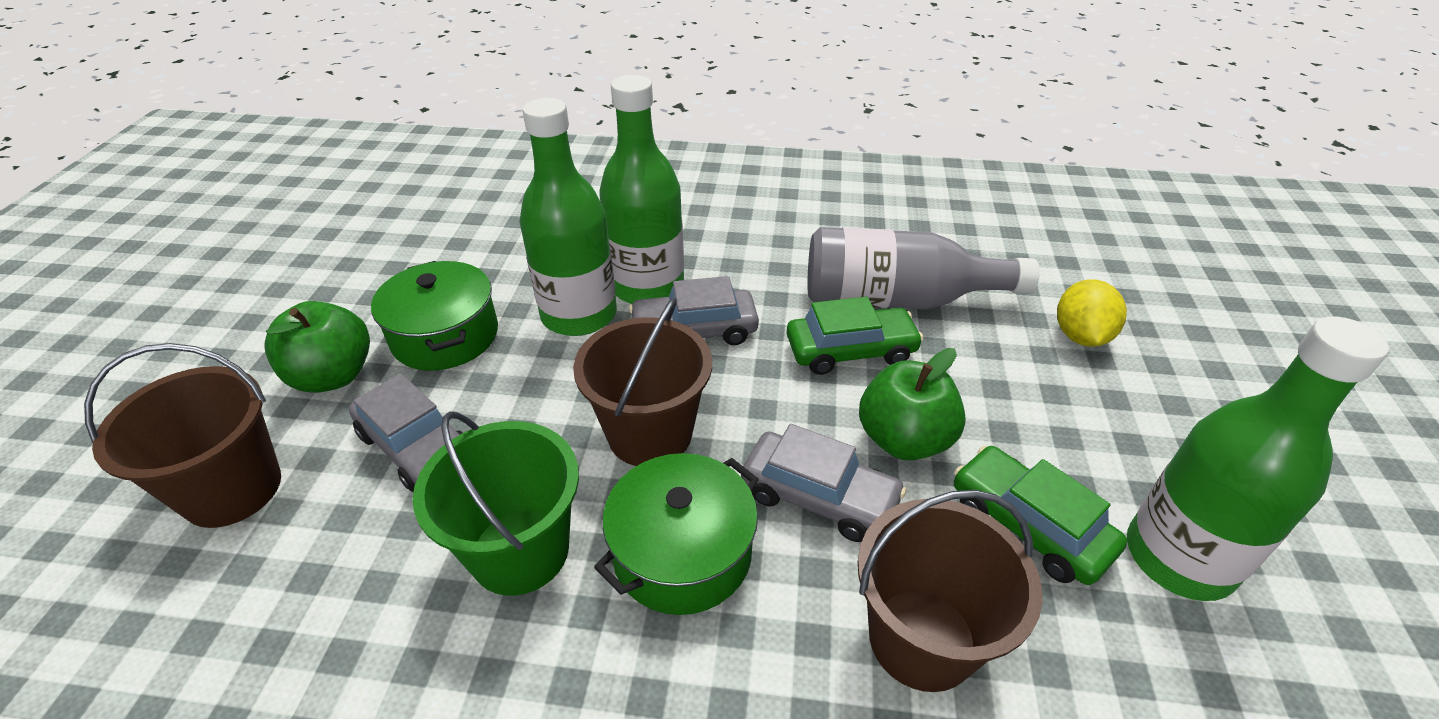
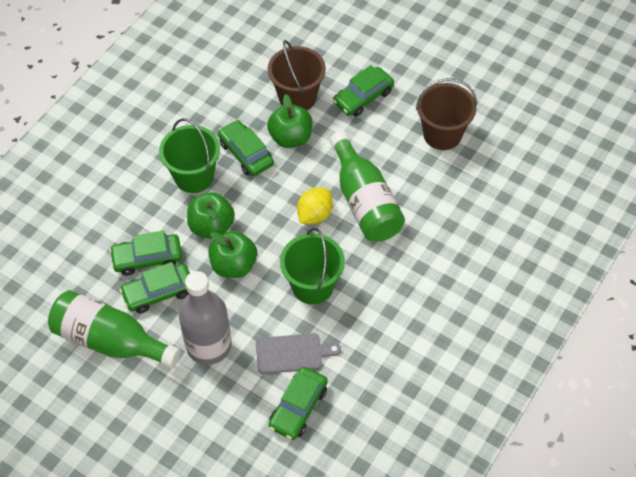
brown bucket: 3 -> 2
green apple: 2 -> 3
green bottle: 3 -> 2
green bucket: 1 -> 2
green car: 2 -> 5
green pot: 2 -> 0
grey car: 3 -> 0
grey cutting board: 0 -> 1

